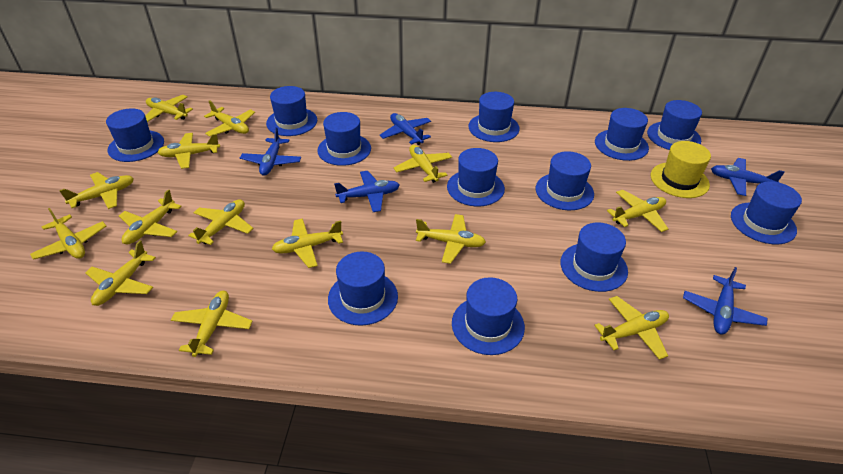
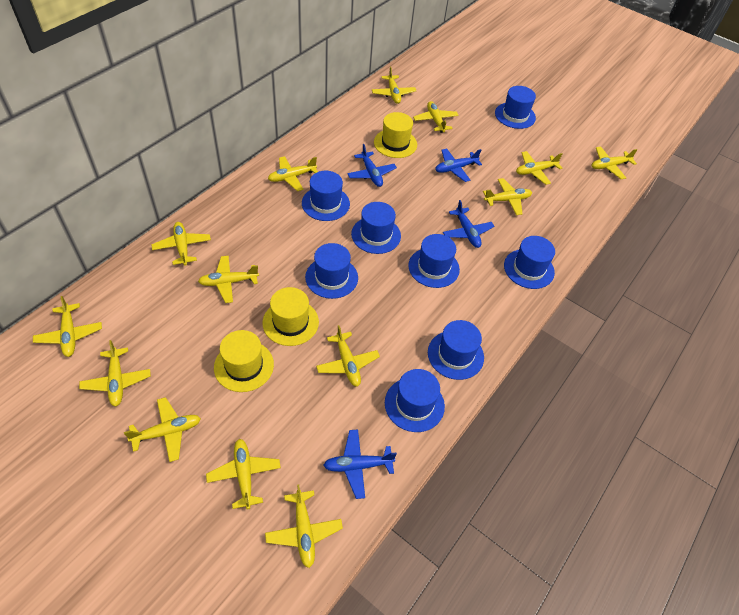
blue hat: 12 -> 8
blue plane: 5 -> 4
yellow hat: 1 -> 3

